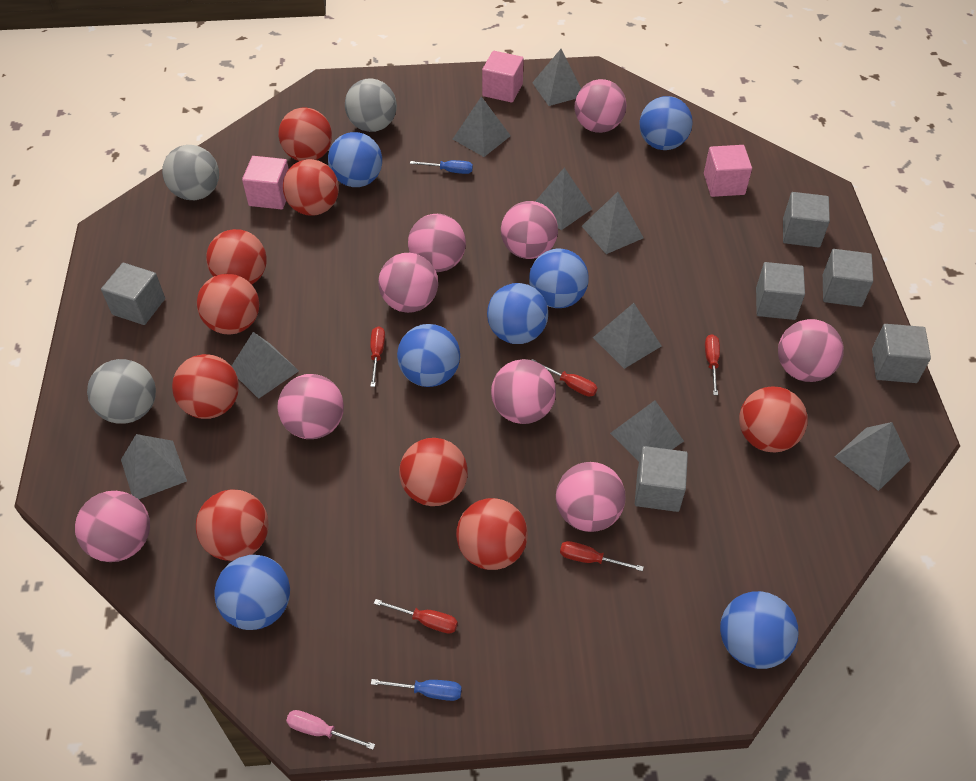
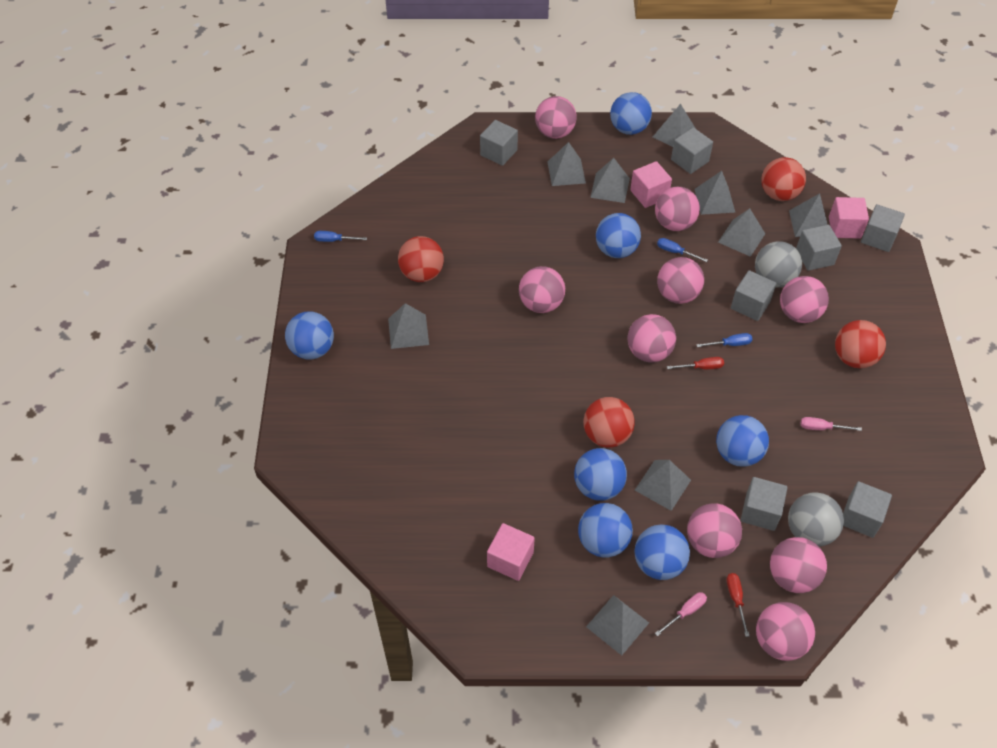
blue screwdriver: 2 -> 3
grey ball: 3 -> 2
grey cube: 6 -> 7
pink screwdriver: 1 -> 2
red ball: 9 -> 4
red screwdriver: 5 -> 2

